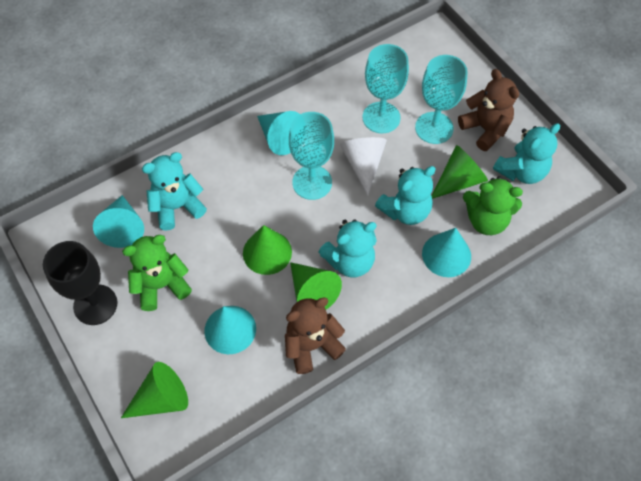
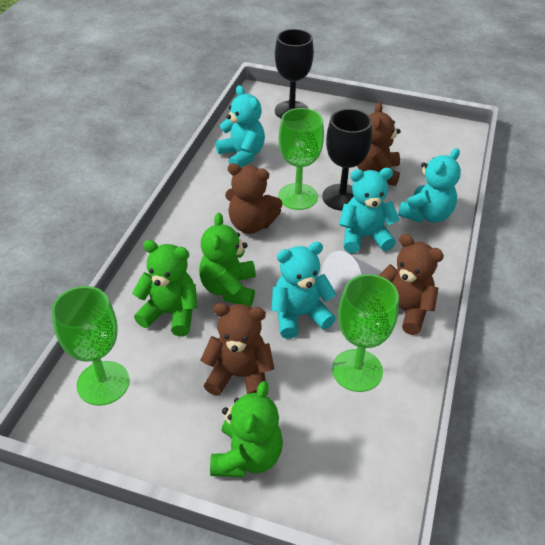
black goblet: 1 -> 2
brown teddy bear: 2 -> 4
green cone: 4 -> 0
green goblet: 0 -> 3
green teddy bear: 2 -> 3
turquoise cone: 4 -> 0
turquoise goblet: 3 -> 0

